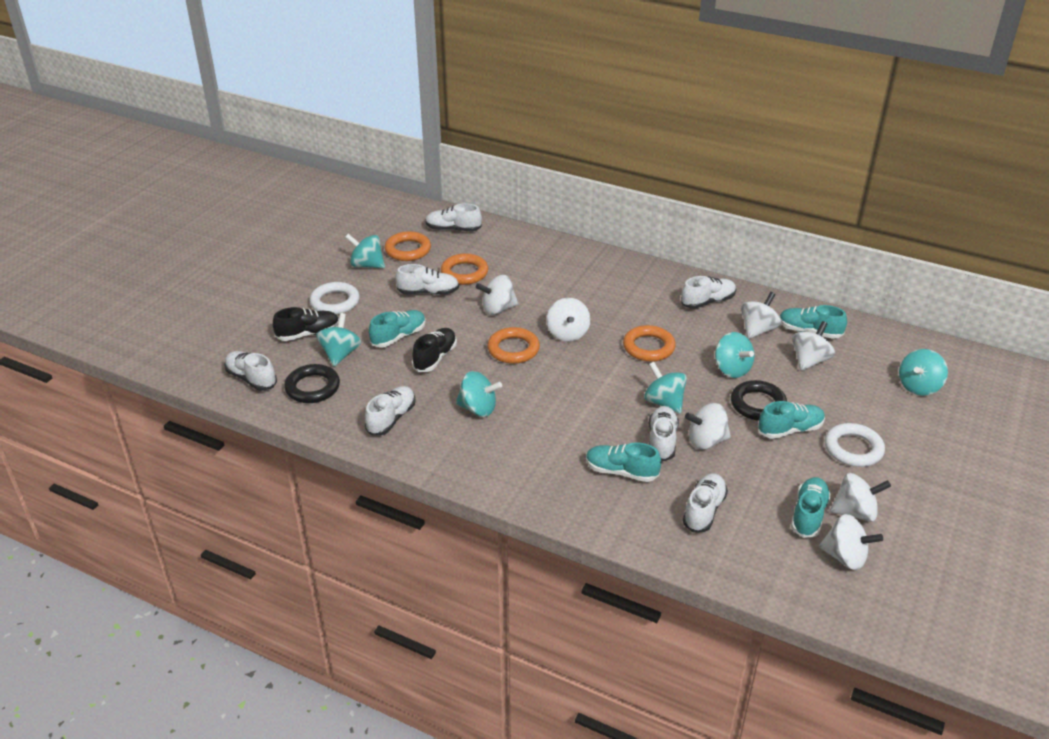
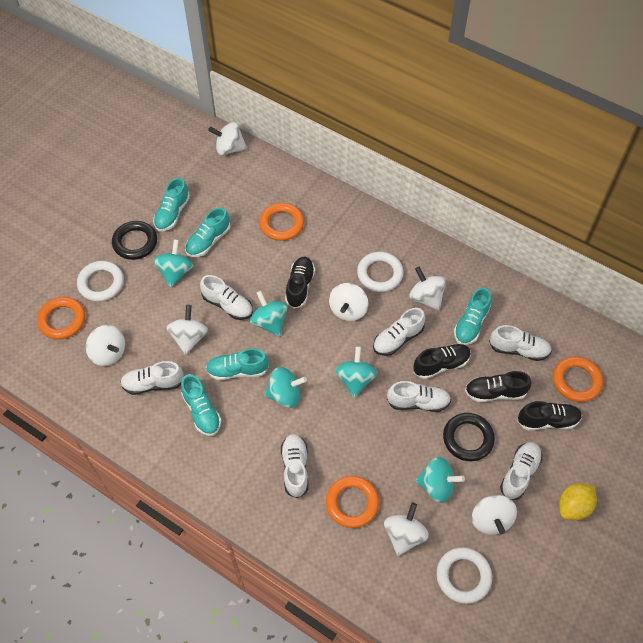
black shoe: 2 -> 4
turquoise spinning top: 6 -> 5
white ring: 2 -> 3
yellow lemon: 0 -> 1

